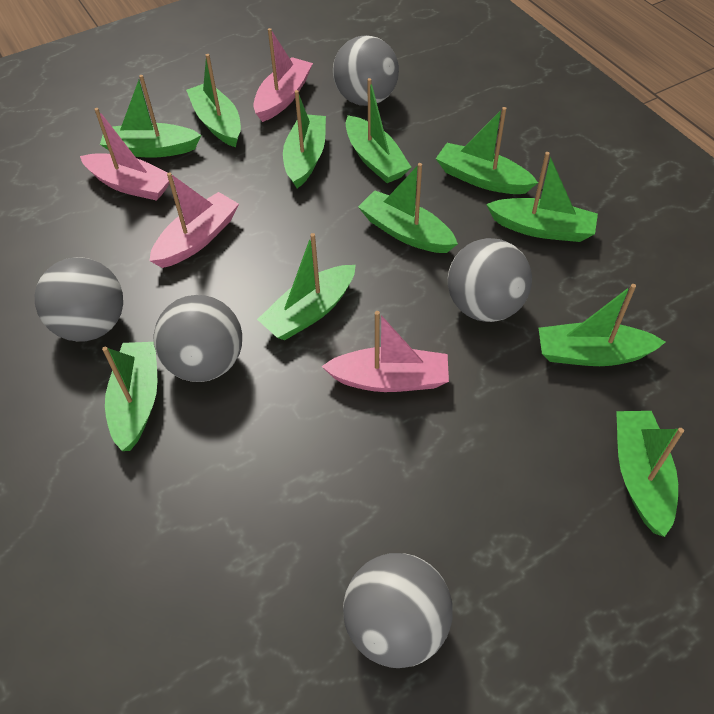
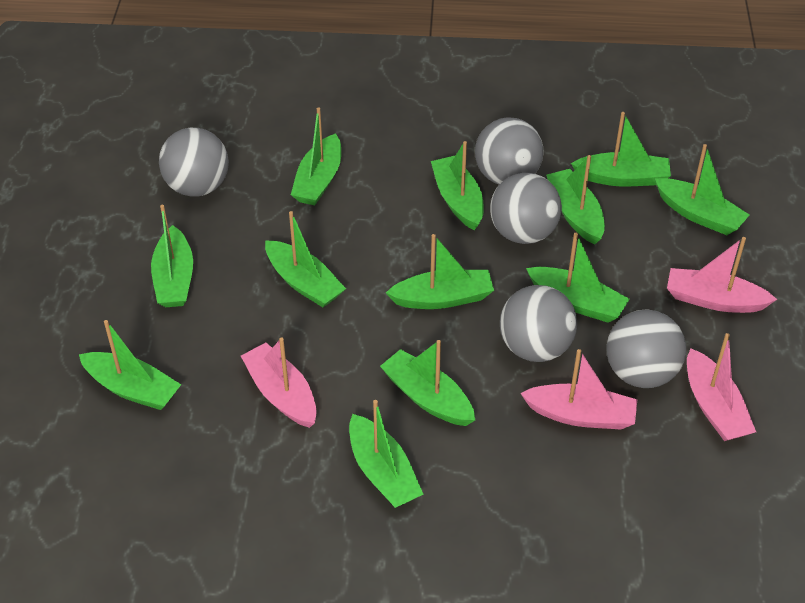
green boat: 11 -> 12

